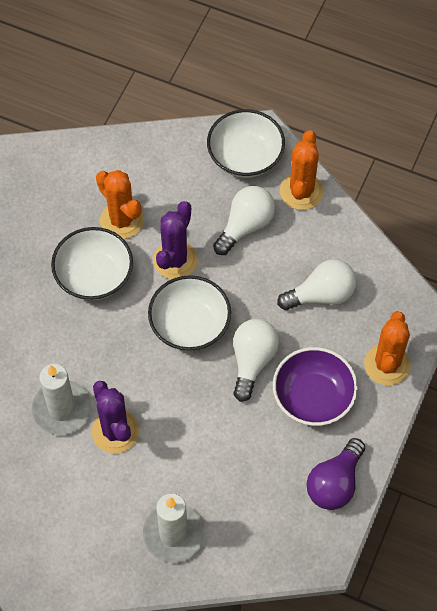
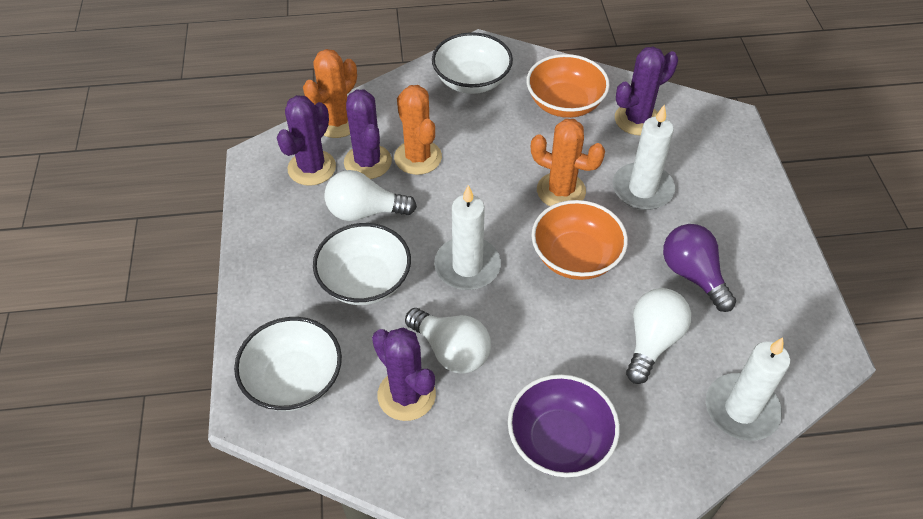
orange bowl: 0 -> 2
purple cactus: 2 -> 4
white candle: 2 -> 3

